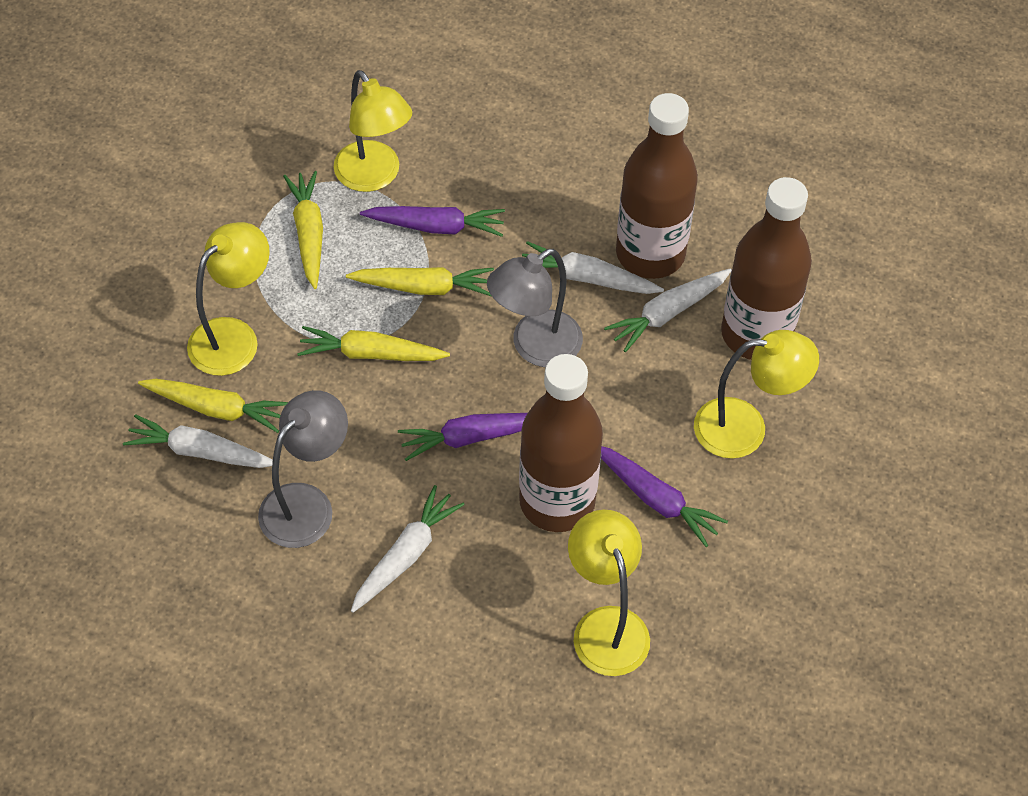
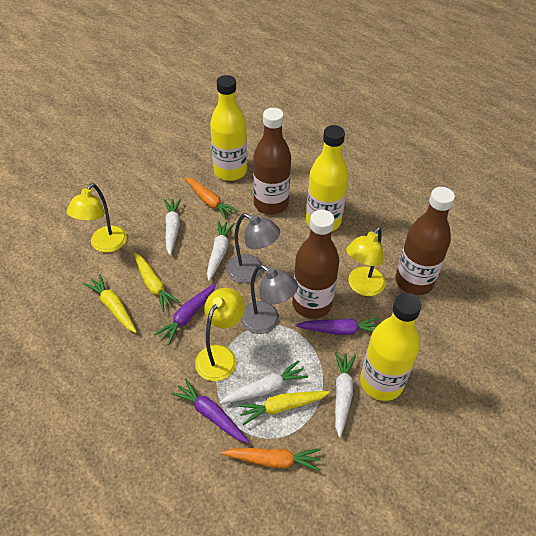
orange carrot: 0 -> 2
yellow bottle: 0 -> 3
yellow carrot: 4 -> 3
yellow lamp: 4 -> 3

